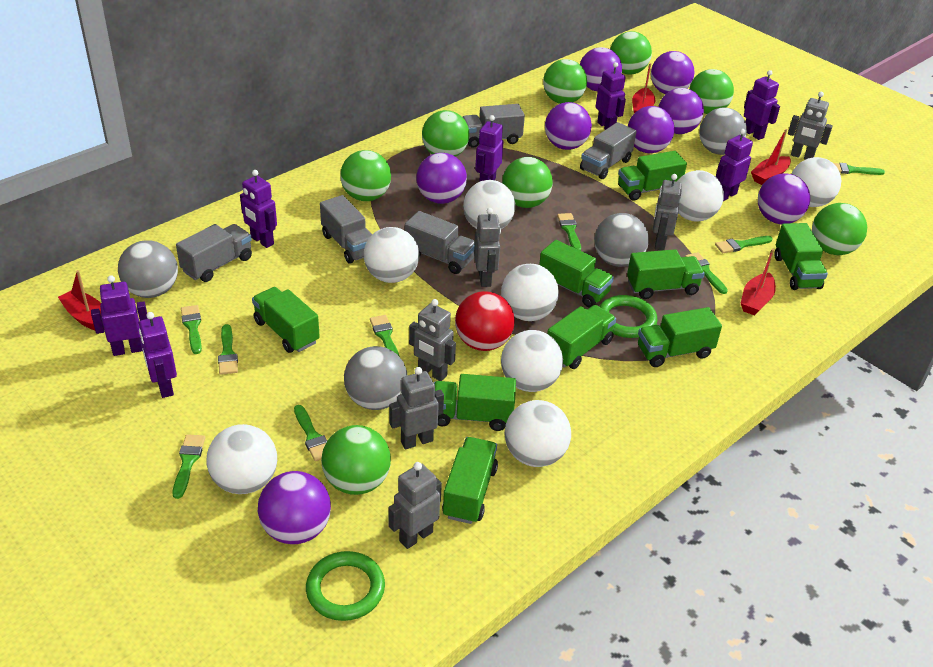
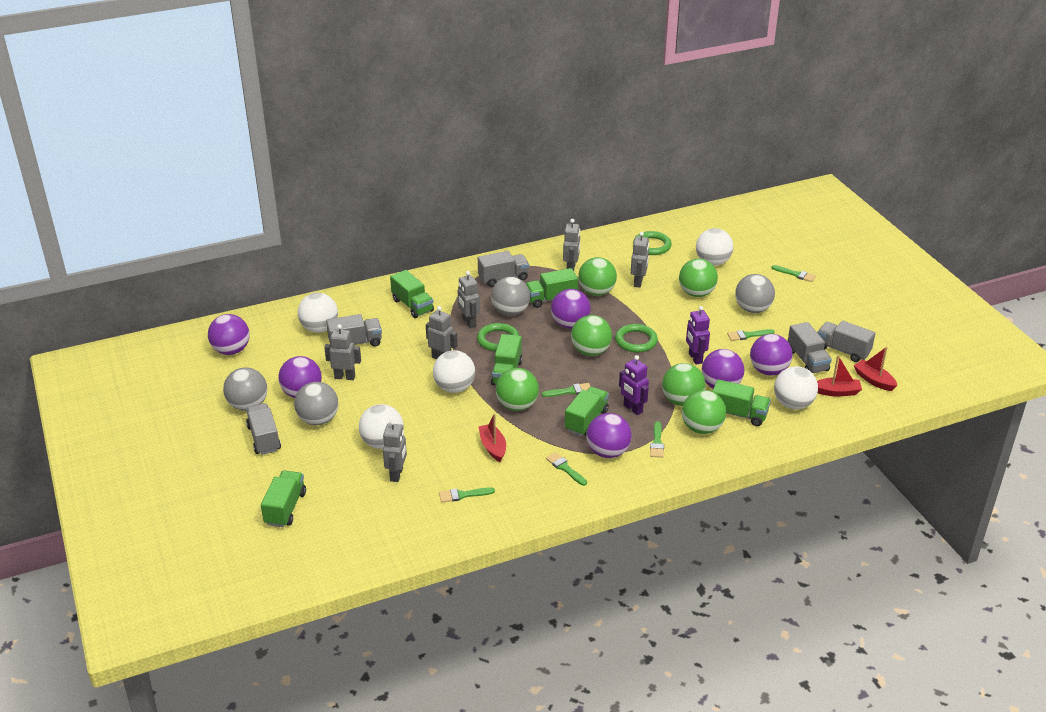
green ball: 8 -> 6
green brush: 9 -> 6
green ring: 2 -> 3
green truck: 9 -> 6
purple ball: 8 -> 6
purple robot: 7 -> 2
red ball: 1 -> 0
red boat: 4 -> 3
white ball: 8 -> 5

